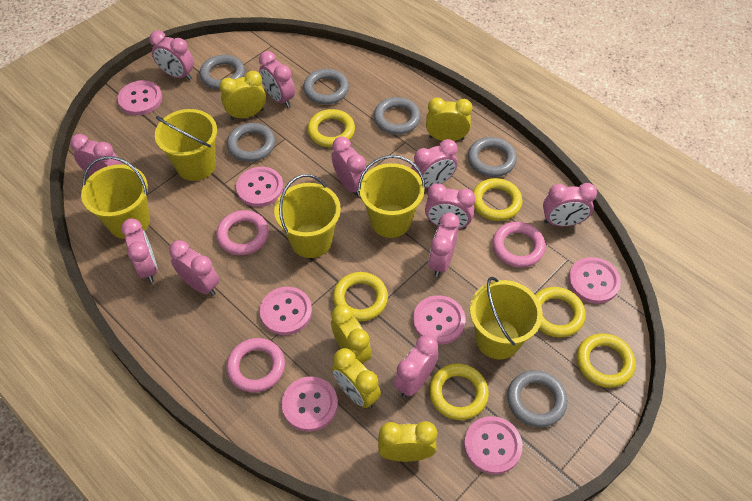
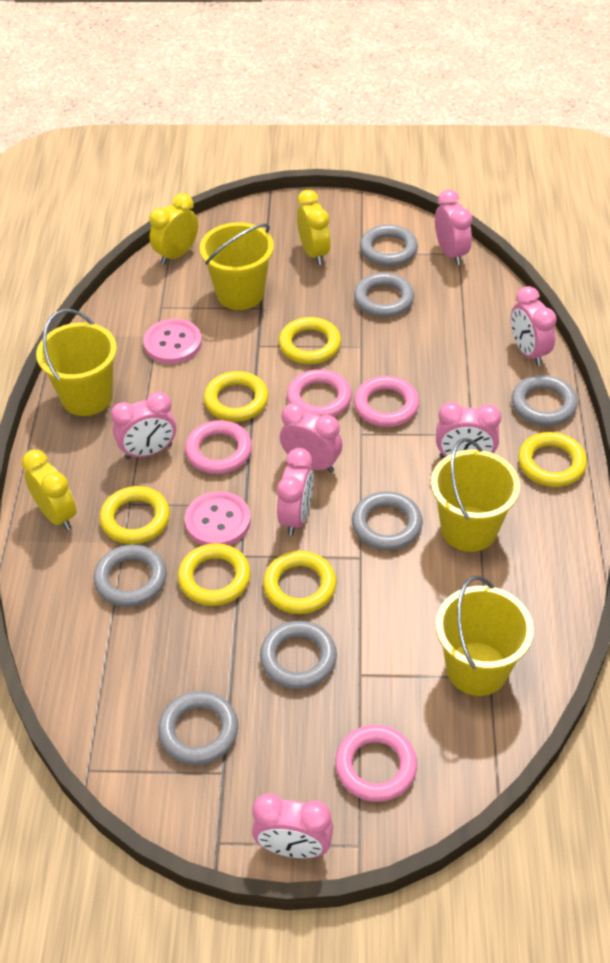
grey ring: 6 -> 7
pink button: 7 -> 2
pink clock: 11 -> 7
pink ring: 3 -> 4
yellow bucket: 5 -> 4
yellow clock: 5 -> 3

